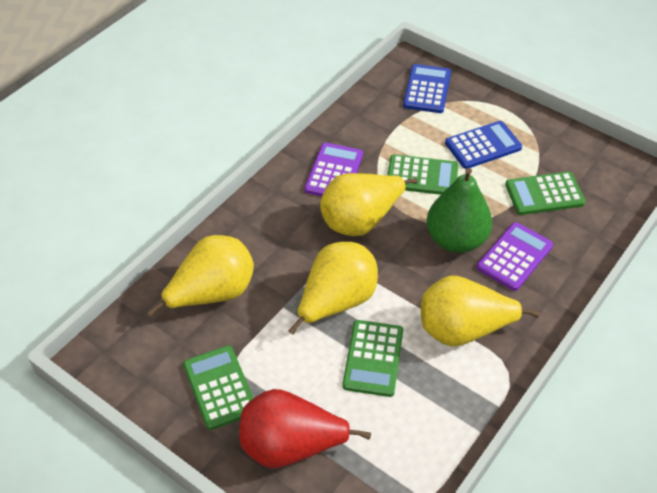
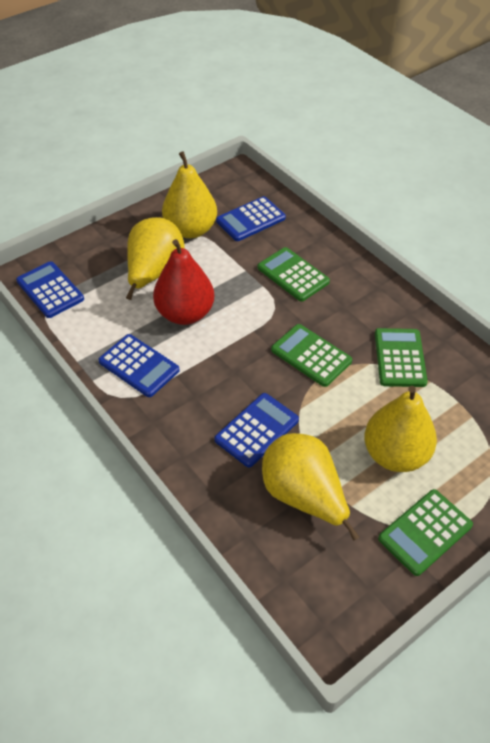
blue calculator: 2 -> 4
green pear: 1 -> 0
purple calculator: 2 -> 0

